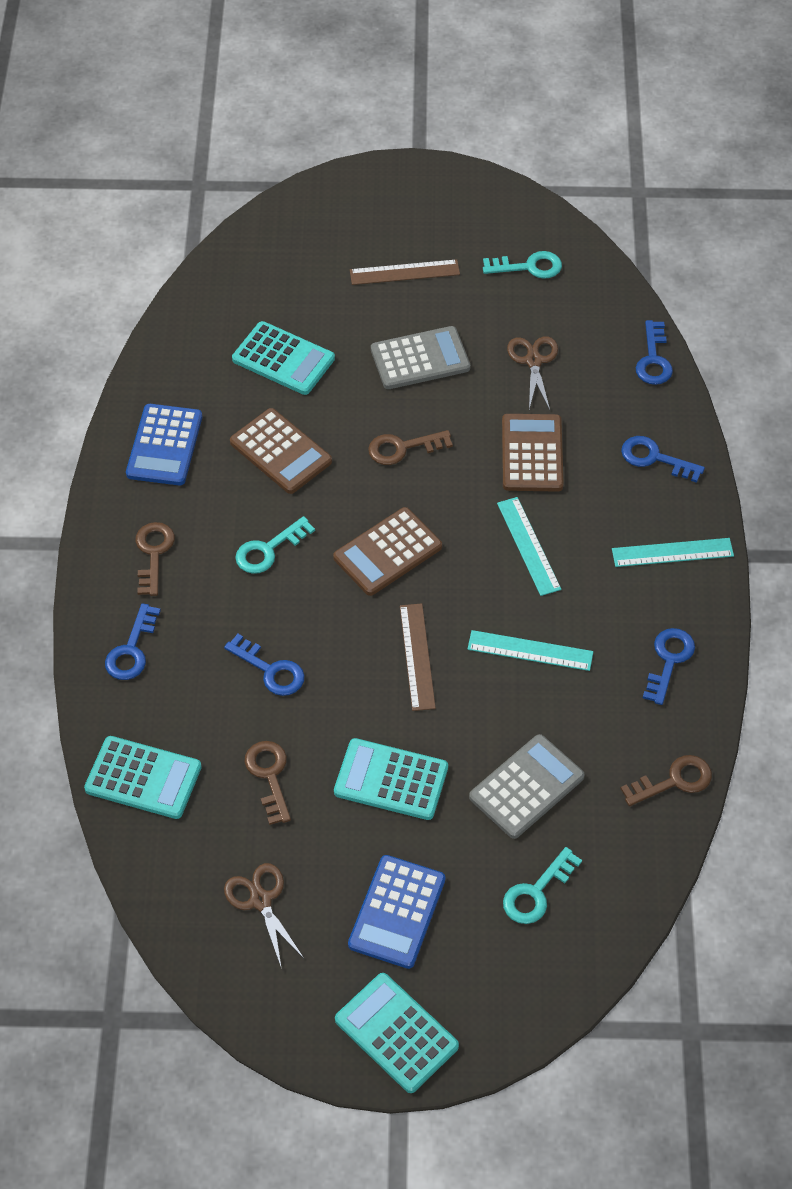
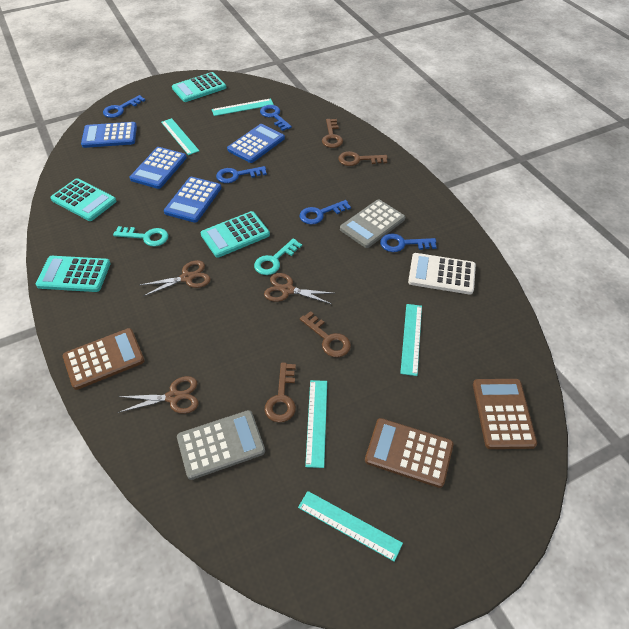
blue calculator: 2 -> 4
brown ruler: 2 -> 0
brown scissors: 2 -> 3
turquoise key: 3 -> 2
turquoise ruler: 3 -> 5
white calculator: 0 -> 1

